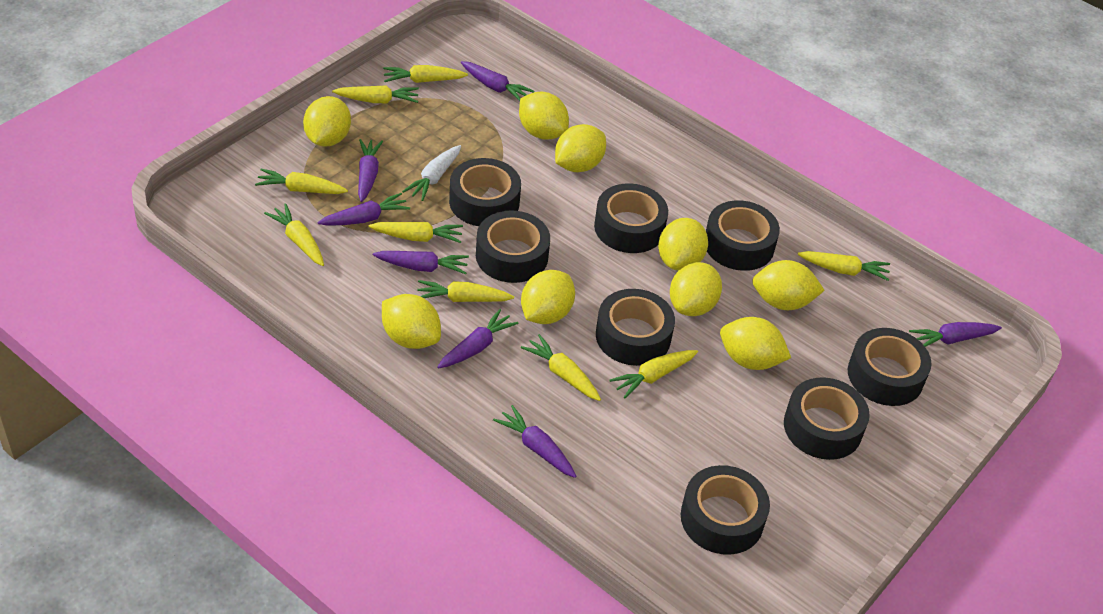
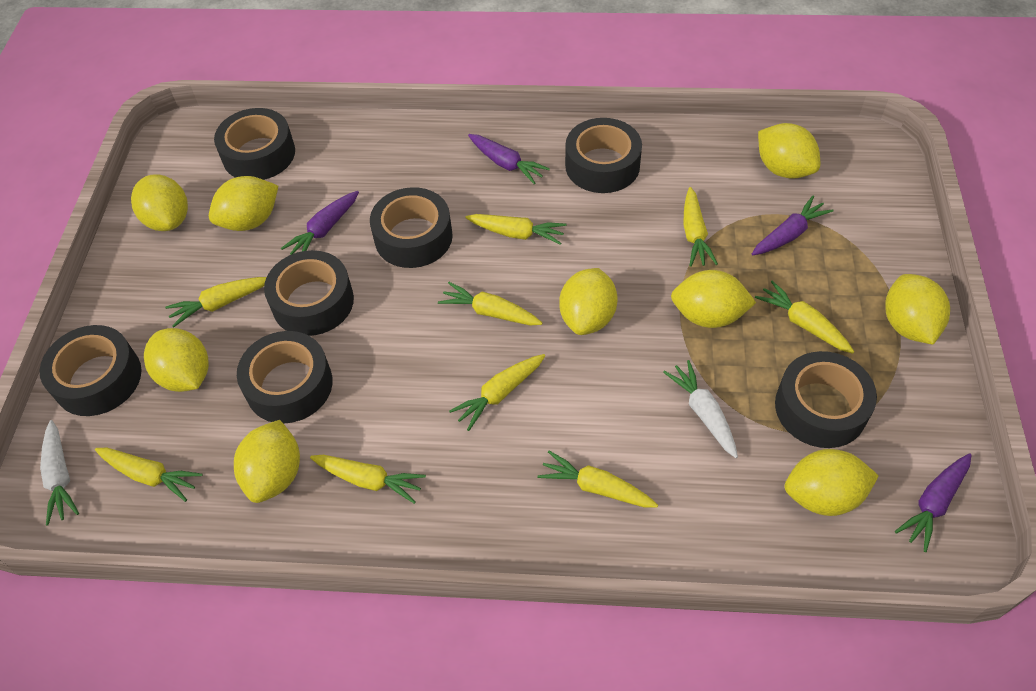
black tape: 8 -> 7
purple carrot: 7 -> 4
white carrot: 1 -> 2

